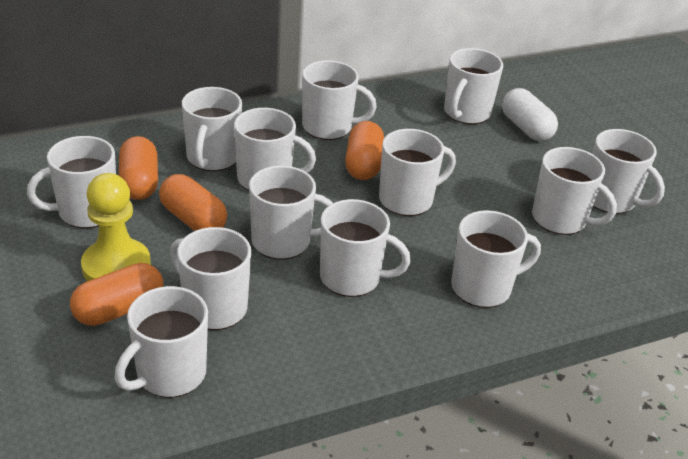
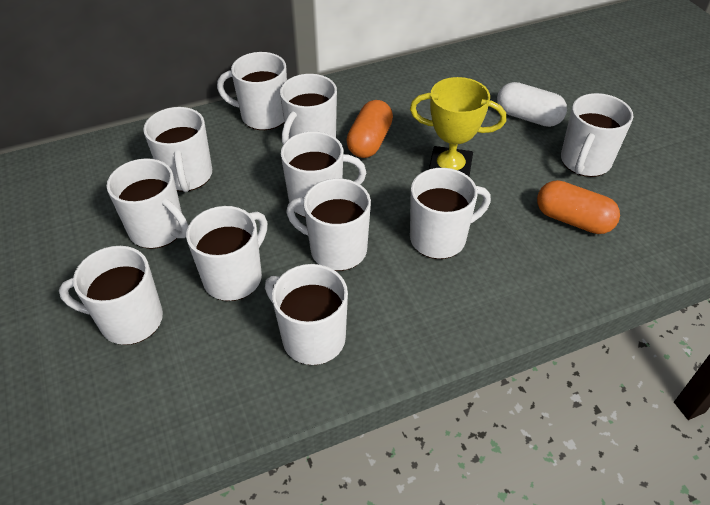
orange capsule: 4 -> 2
white mug: 13 -> 11
yellow pawn: 1 -> 0
yellow trophy: 0 -> 1

